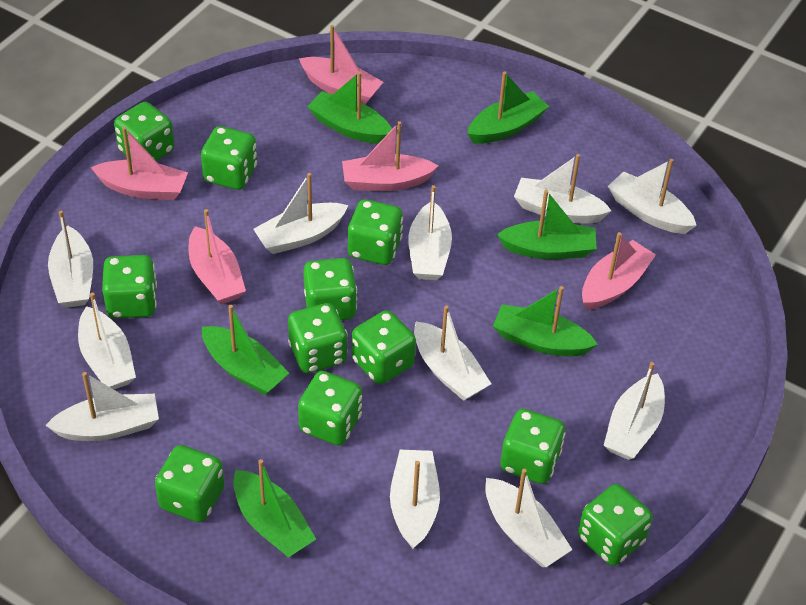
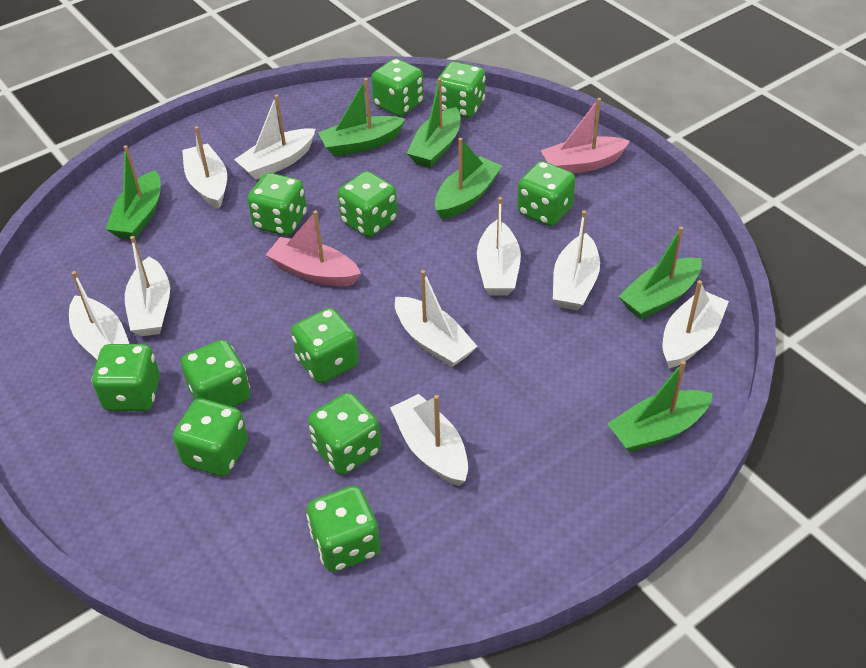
pink boat: 5 -> 2
white boat: 11 -> 9

